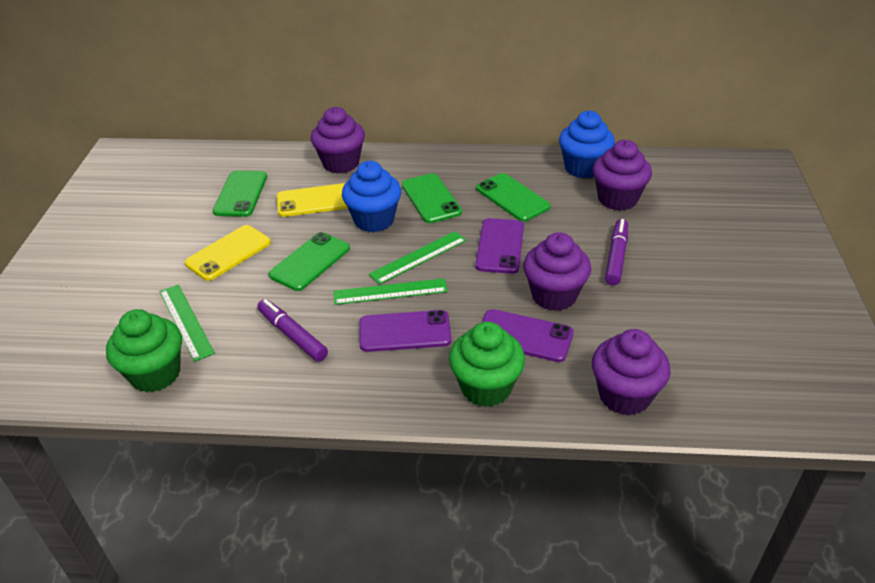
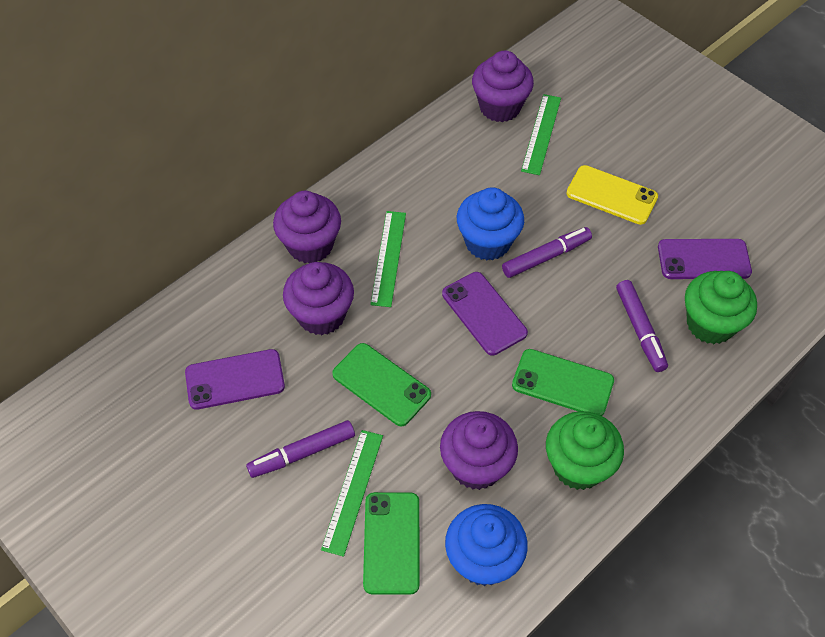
green phone: 4 -> 3
purple marker: 2 -> 3
yellow phone: 2 -> 1

